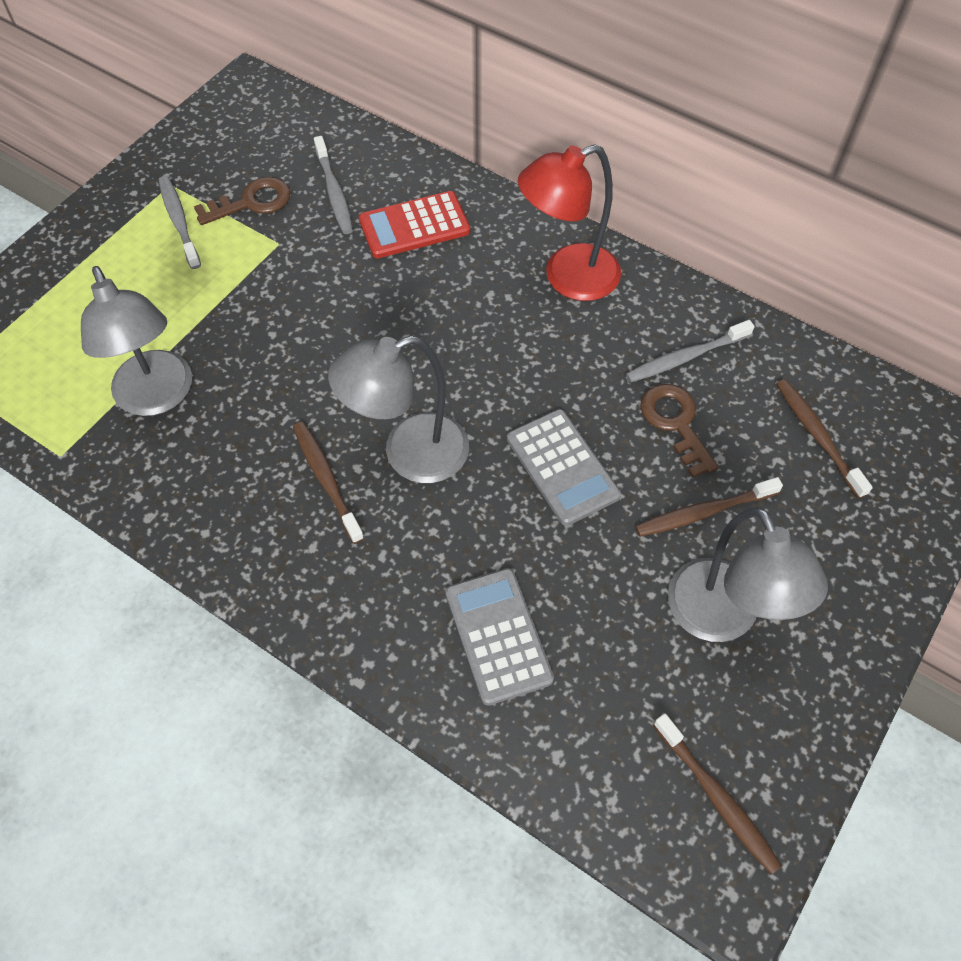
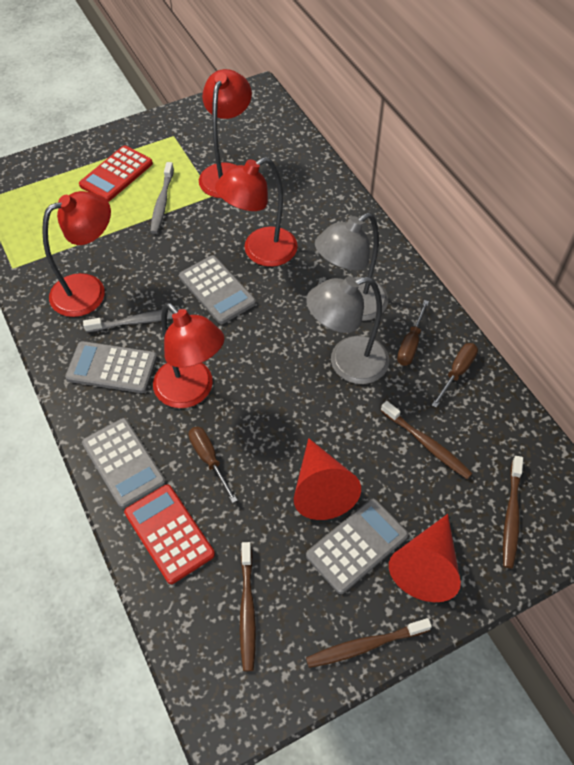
brown key: 2 -> 0
brown screwdriver: 0 -> 3
grey calculator: 2 -> 4
grey lamp: 3 -> 2
grey toothbrush: 3 -> 2
red calculator: 1 -> 2
red cone: 0 -> 2
red lamp: 1 -> 4

